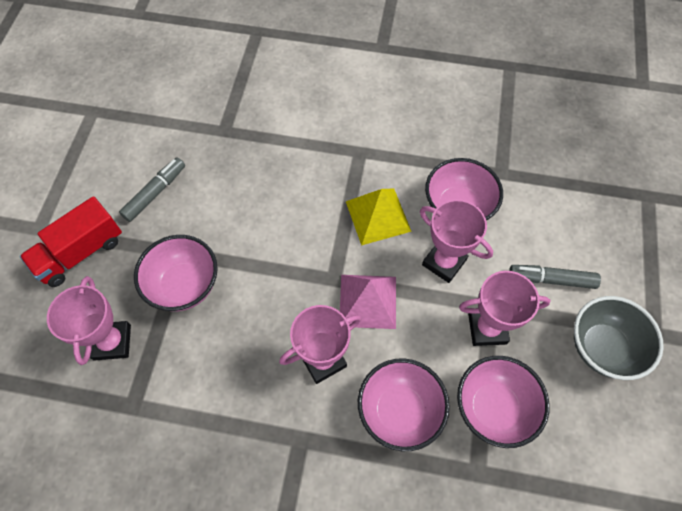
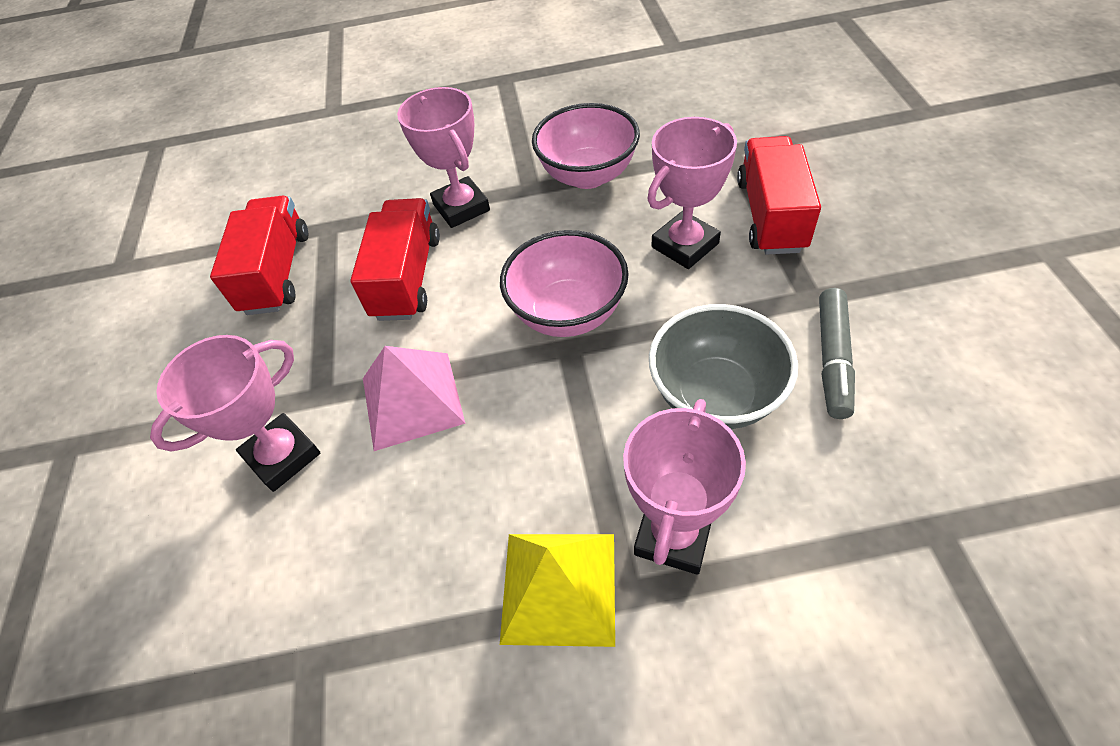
grey marker: 2 -> 1
pink bowl: 4 -> 2
red truck: 1 -> 3

